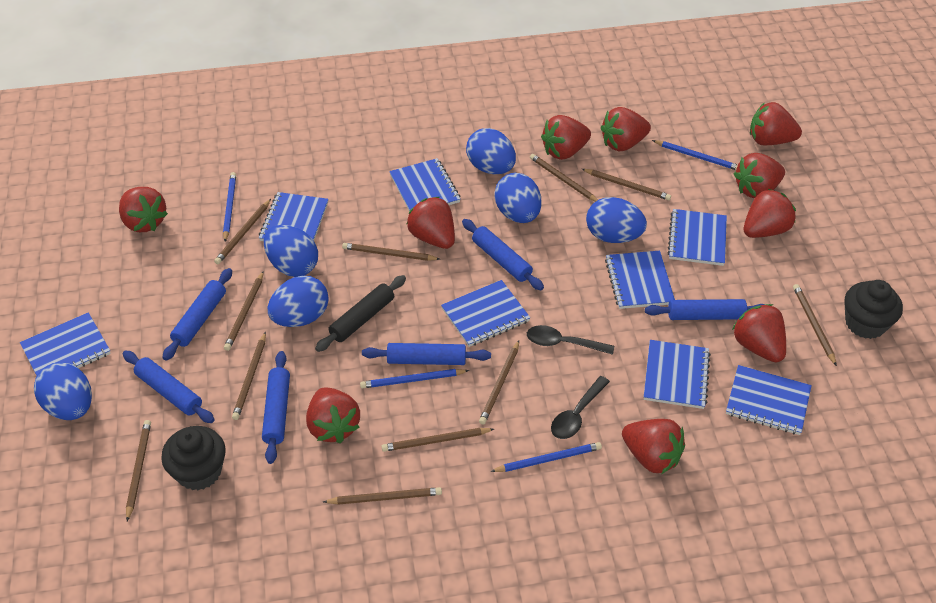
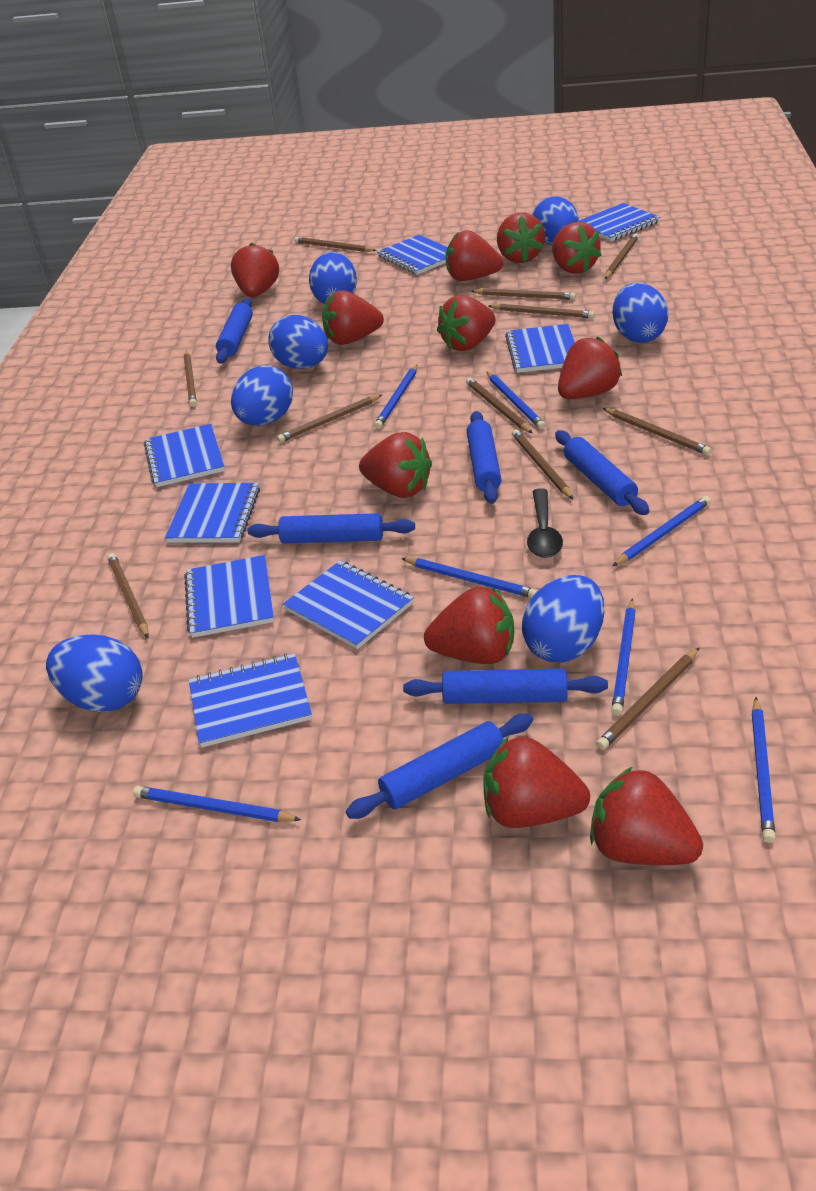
black cupcake: 2 -> 0
black rolling pin: 1 -> 0
black spoon: 2 -> 1
blue egg: 6 -> 7
blue pencil: 4 -> 7
red strawberry: 10 -> 11

